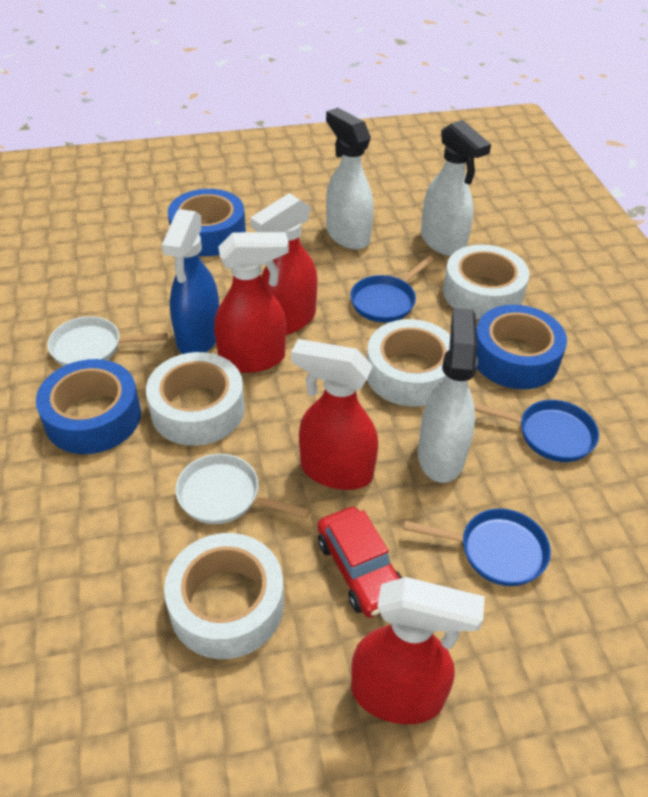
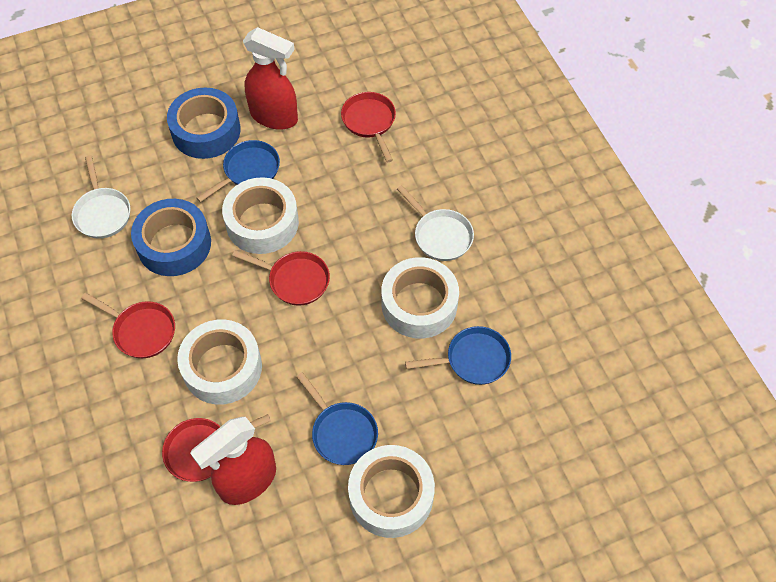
blue spray bottle: 1 -> 0
blue tape: 3 -> 2
red car: 1 -> 0
red pan: 0 -> 4
red spray bottle: 4 -> 2
white spray bottle: 3 -> 0

